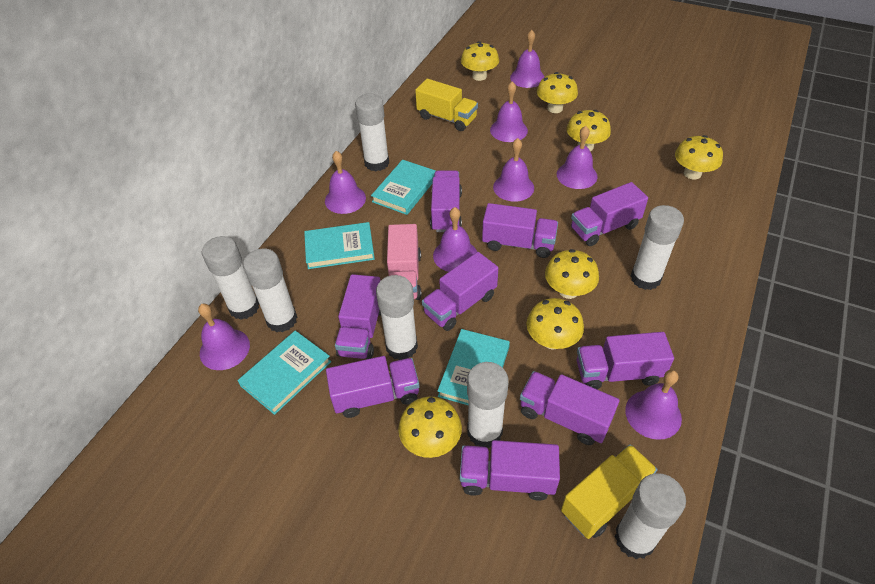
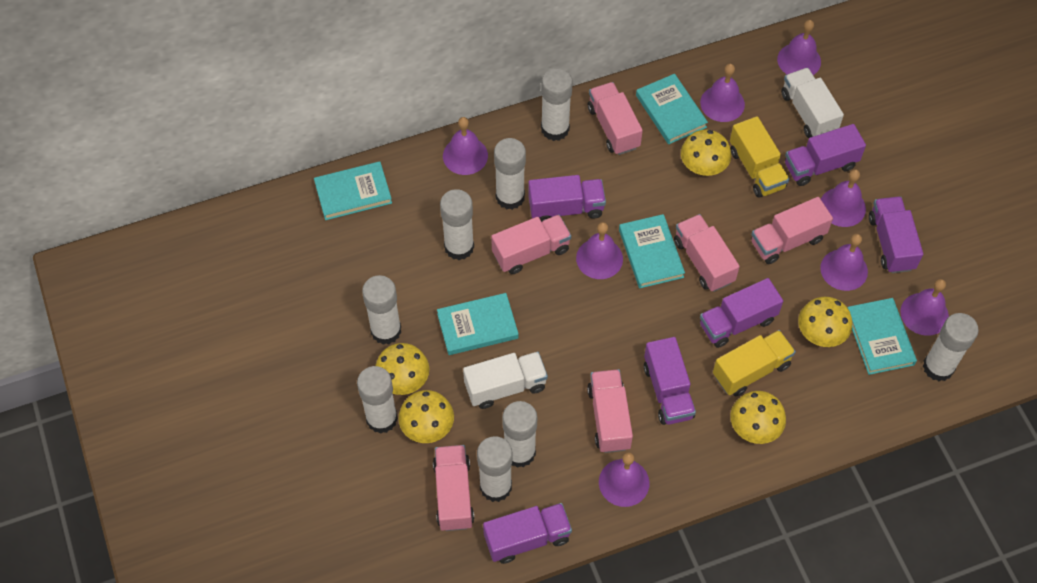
pink truck: 1 -> 6
purple truck: 9 -> 6
turquoise book: 4 -> 5
white glue stick: 7 -> 8
white truck: 0 -> 2
yellow mushroom: 7 -> 5

